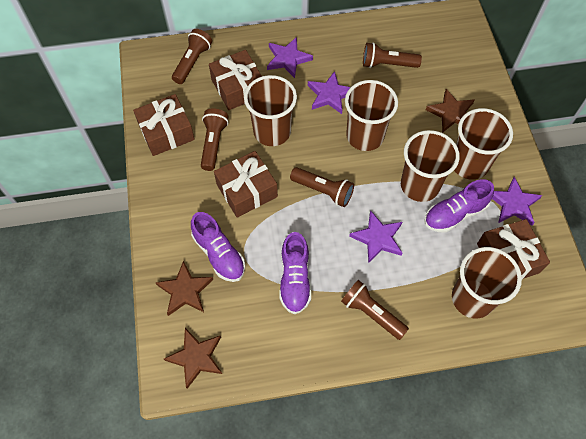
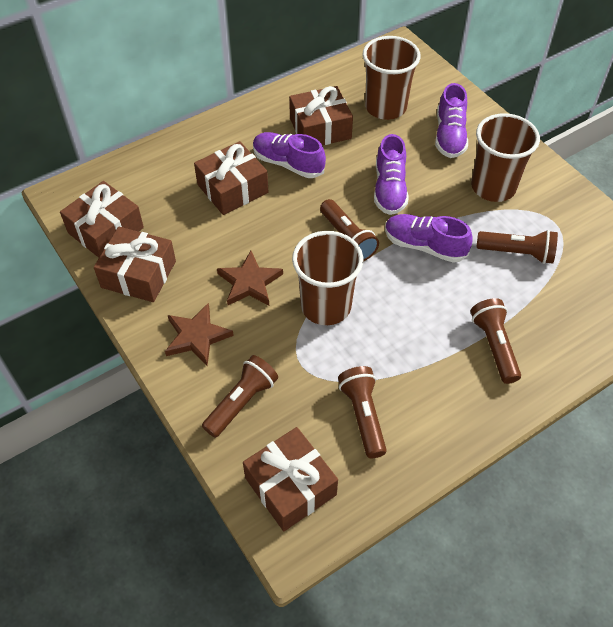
brown cup: 5 -> 3
brown gift: 4 -> 5
brown star: 3 -> 2
purple shoe: 3 -> 4
purple star: 4 -> 0

